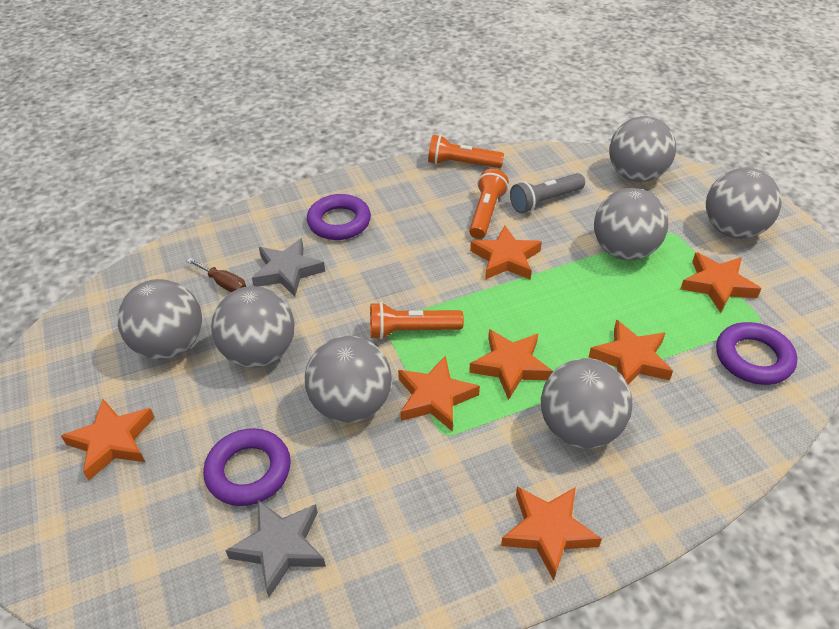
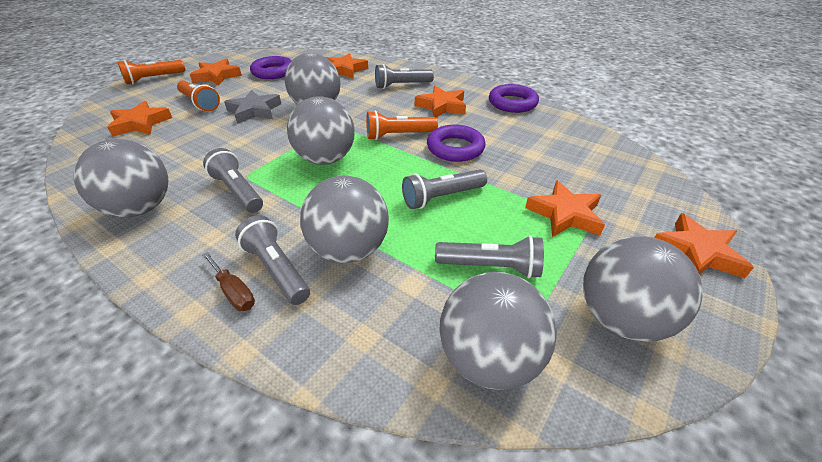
grey ball: 7 -> 6
grey flashlight: 1 -> 5
grey star: 2 -> 1
orange star: 7 -> 6

